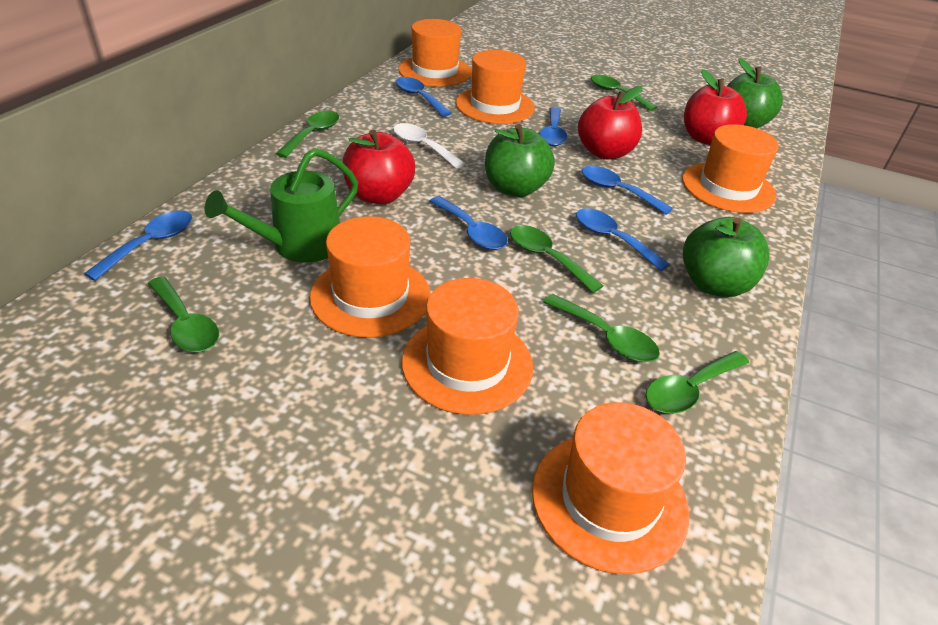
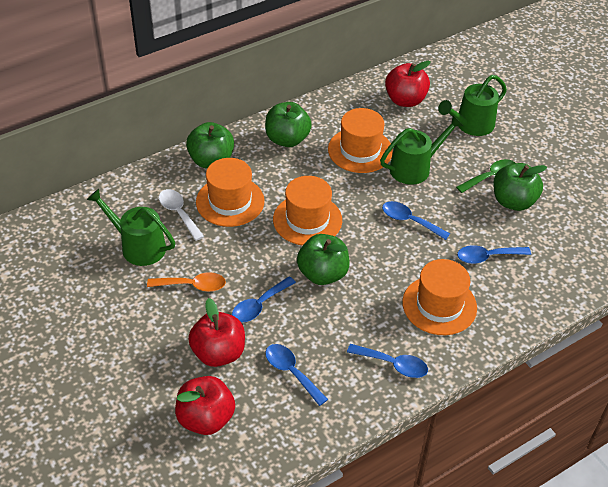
blue spoon: 6 -> 5
green apple: 3 -> 4
green spoon: 6 -> 1
green watering can: 1 -> 3
orange hat: 6 -> 4
orange spoon: 0 -> 1

